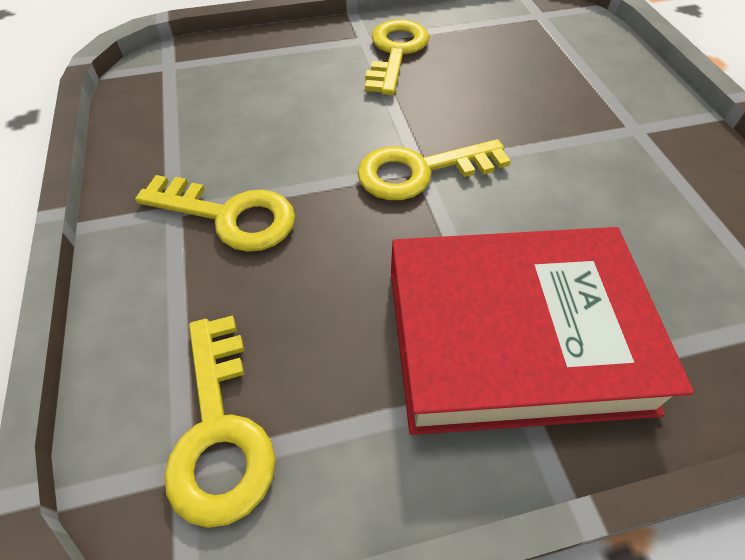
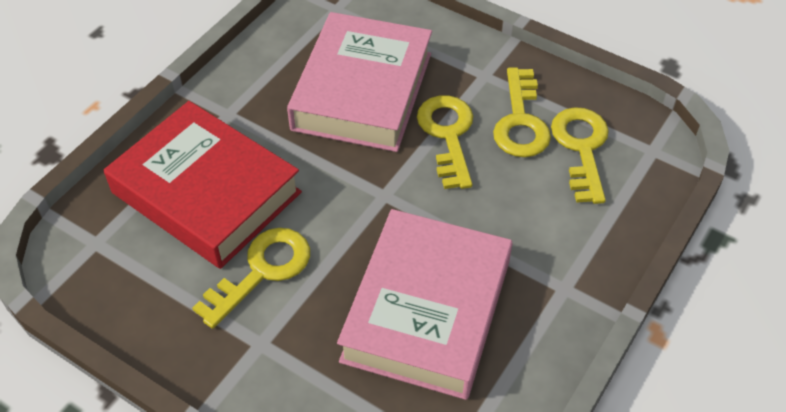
pink book: 0 -> 2

